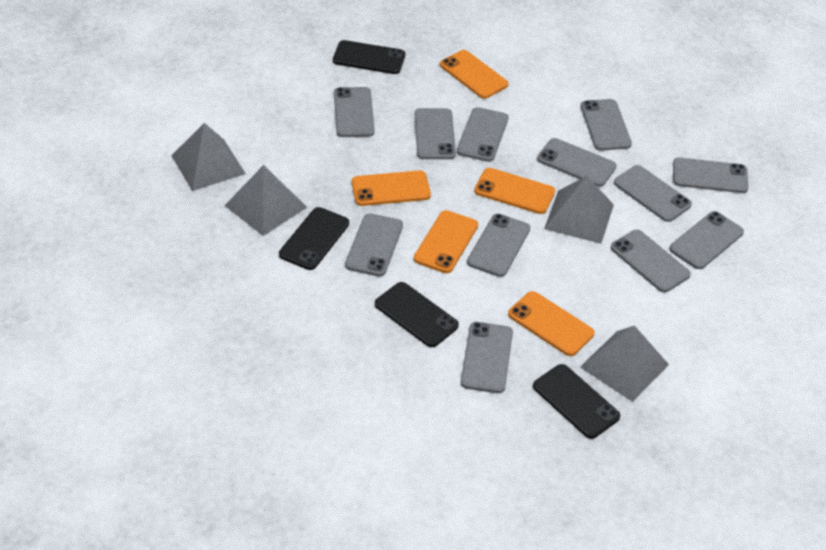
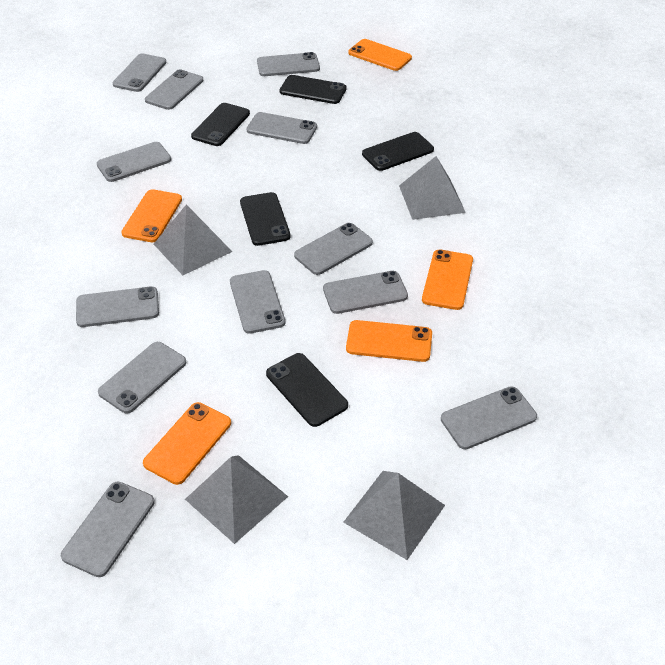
black phone: 4 -> 5

